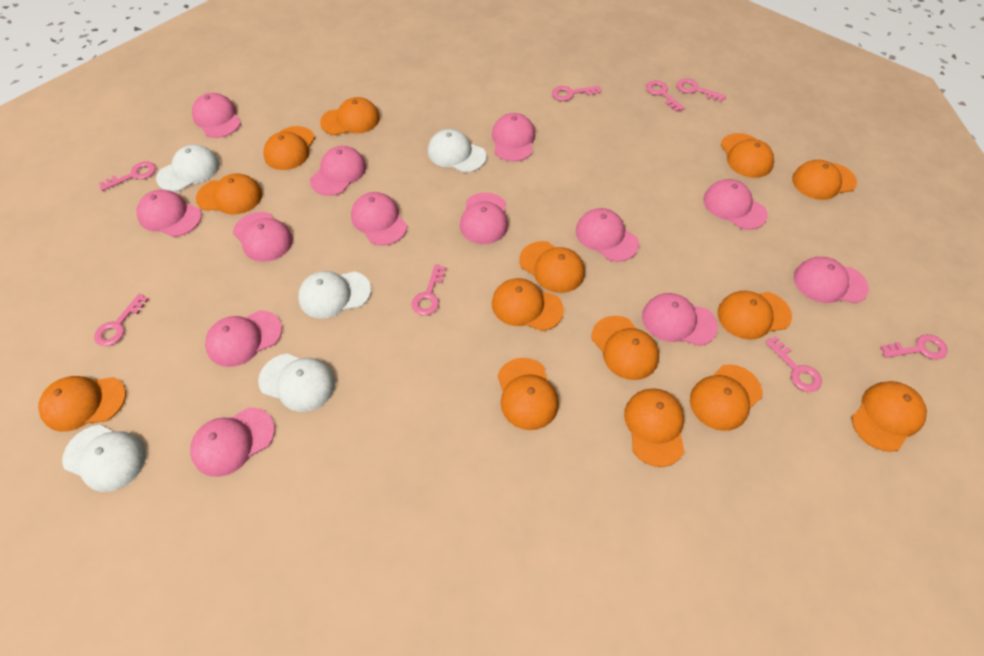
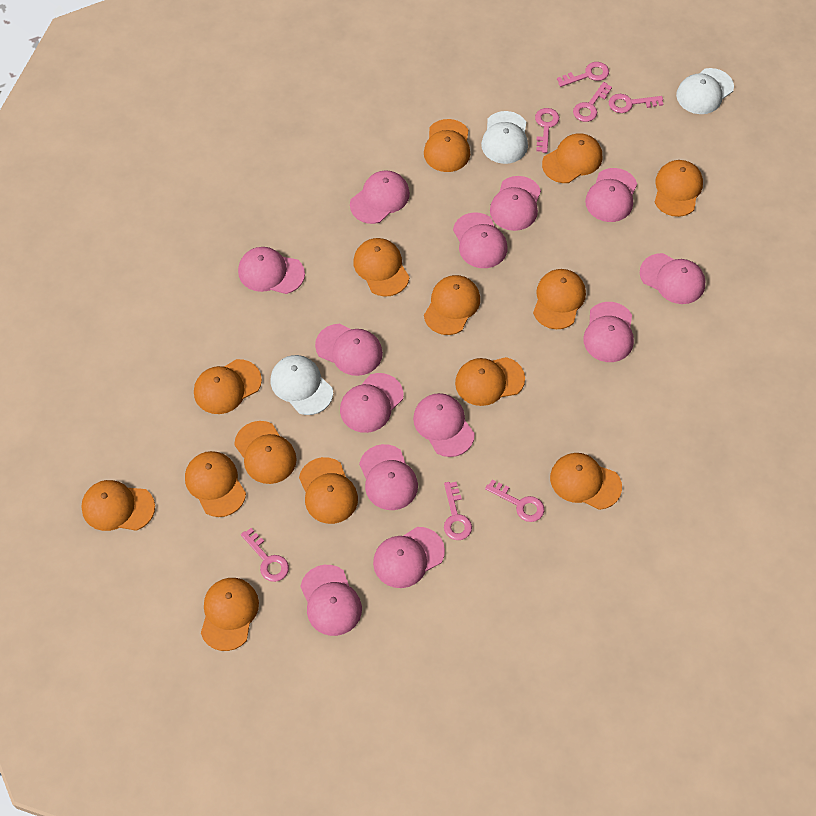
pink key: 8 -> 7
white cap: 5 -> 3

